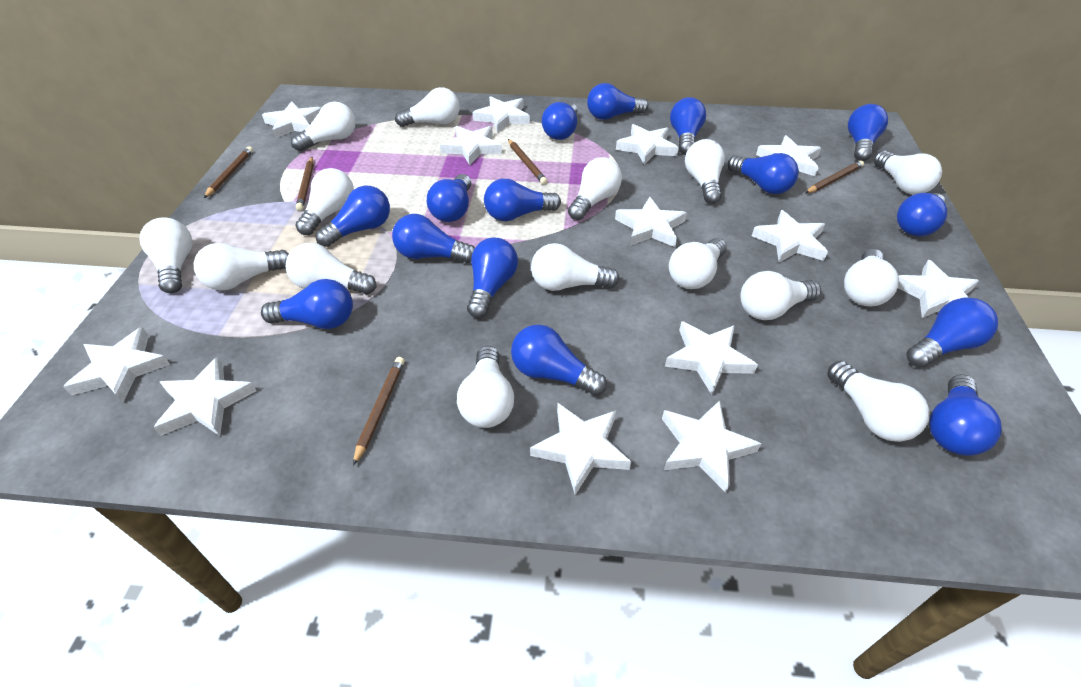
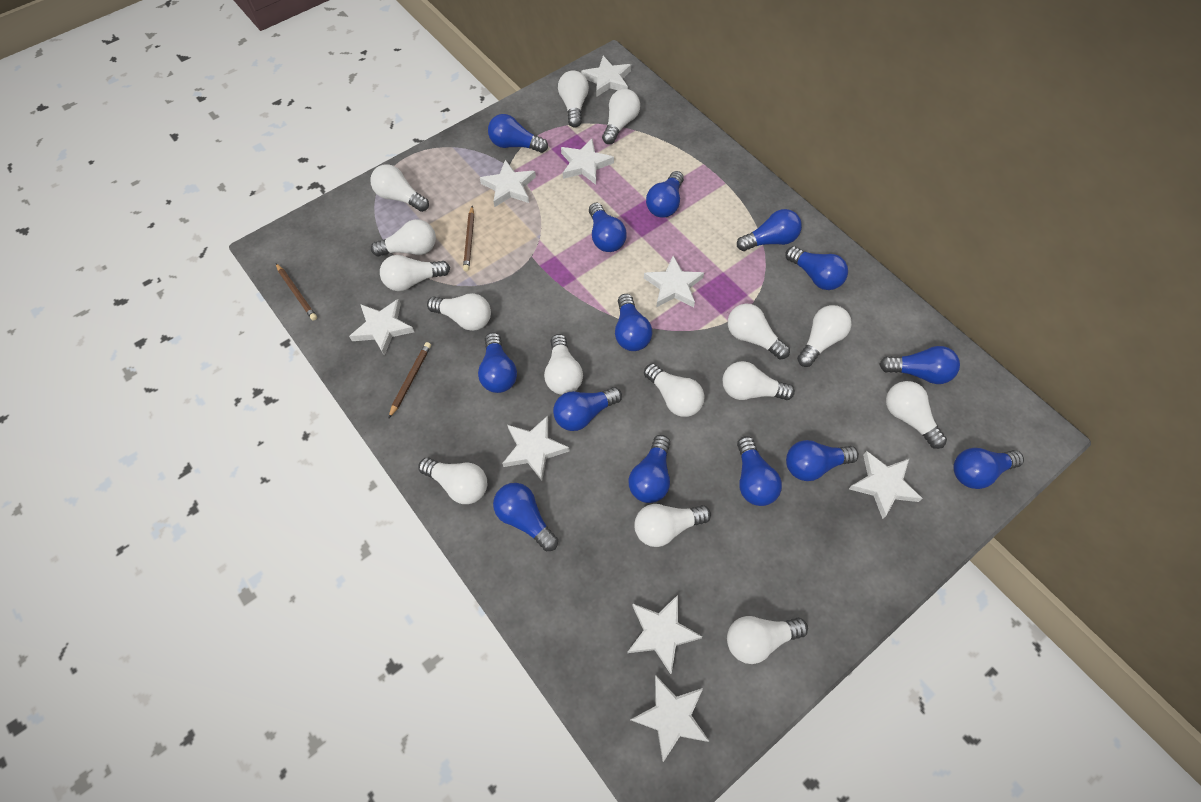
blue light bulb: 15 -> 14
brown pencil: 5 -> 3
white star: 13 -> 9

